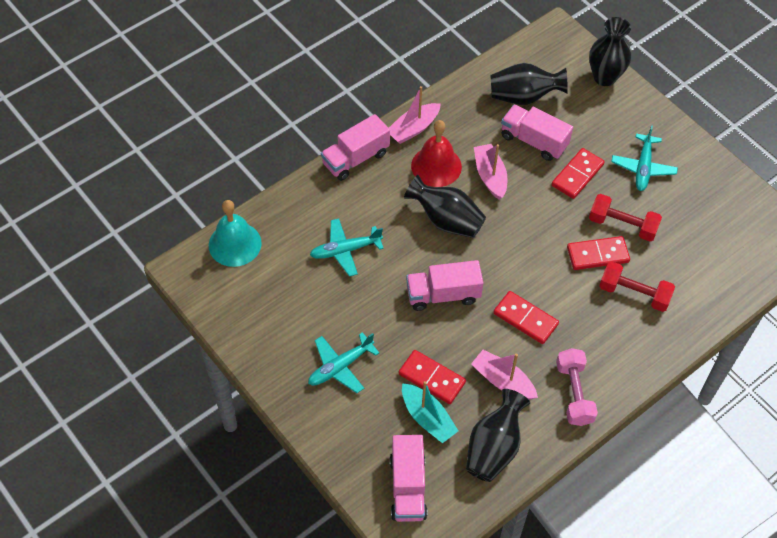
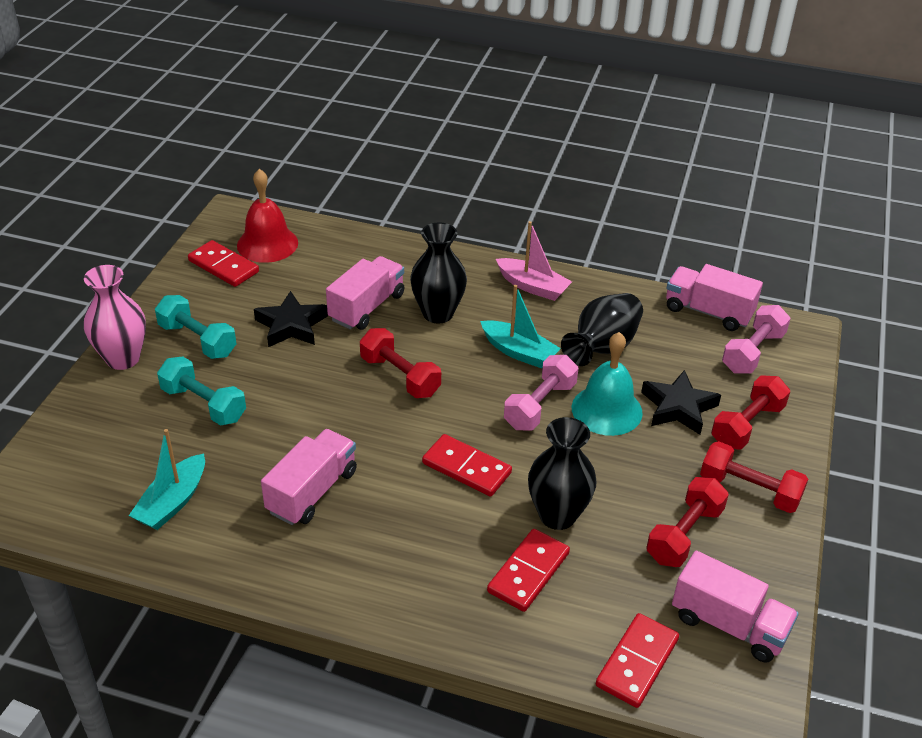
black star: 0 -> 2
black vase: 4 -> 3
pink boat: 3 -> 1
pink dumbbell: 1 -> 2
pink vase: 0 -> 1
red dumbbell: 2 -> 4
turquoise boat: 1 -> 2
turquoise dumbbell: 0 -> 2
turquoise plane: 3 -> 0

